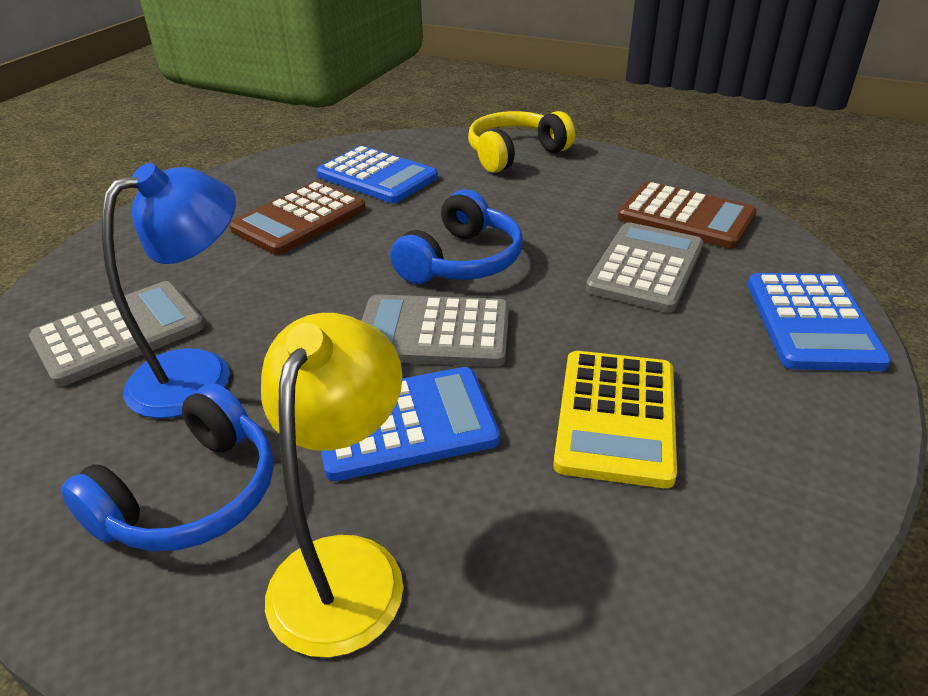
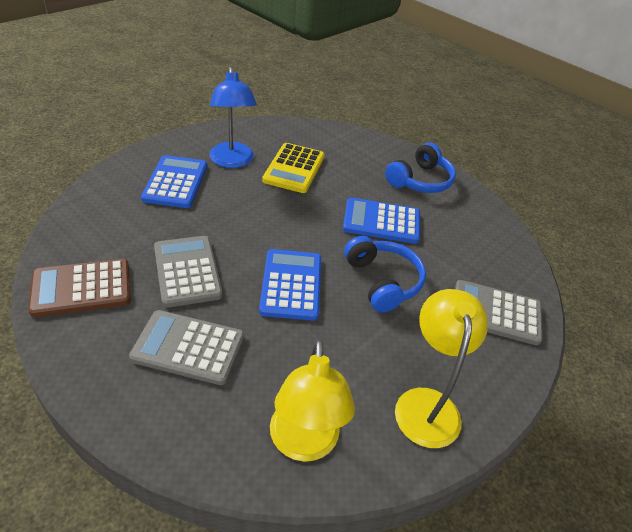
brown calculator: 2 -> 1
yellow headphones: 1 -> 0
yellow lamp: 1 -> 2

